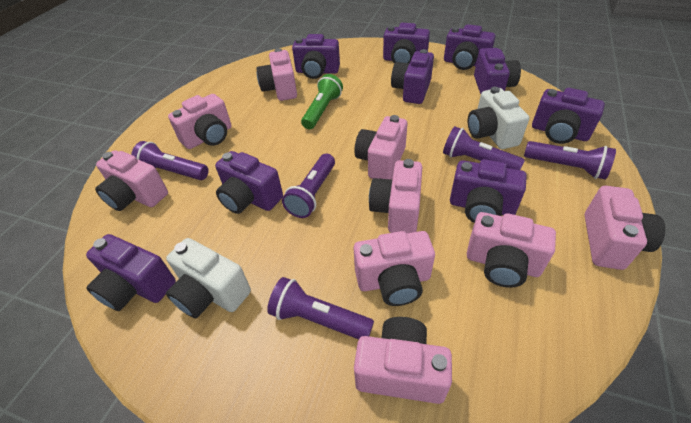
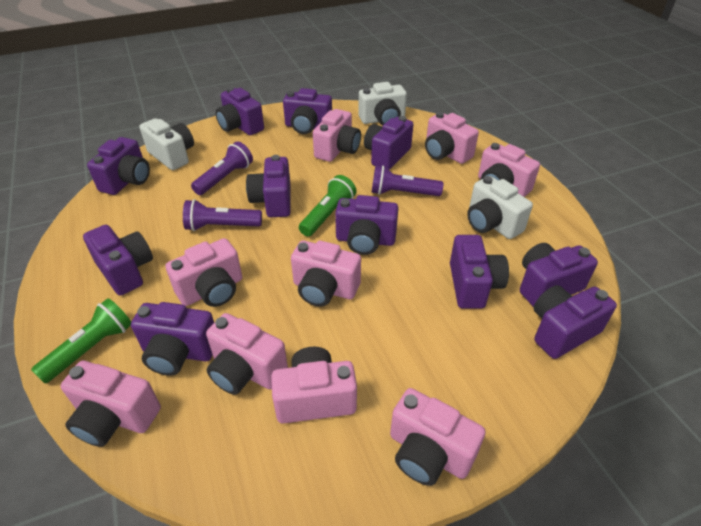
green flashlight: 1 -> 2
purple camera: 9 -> 11
purple flashlight: 5 -> 3
white camera: 2 -> 3

